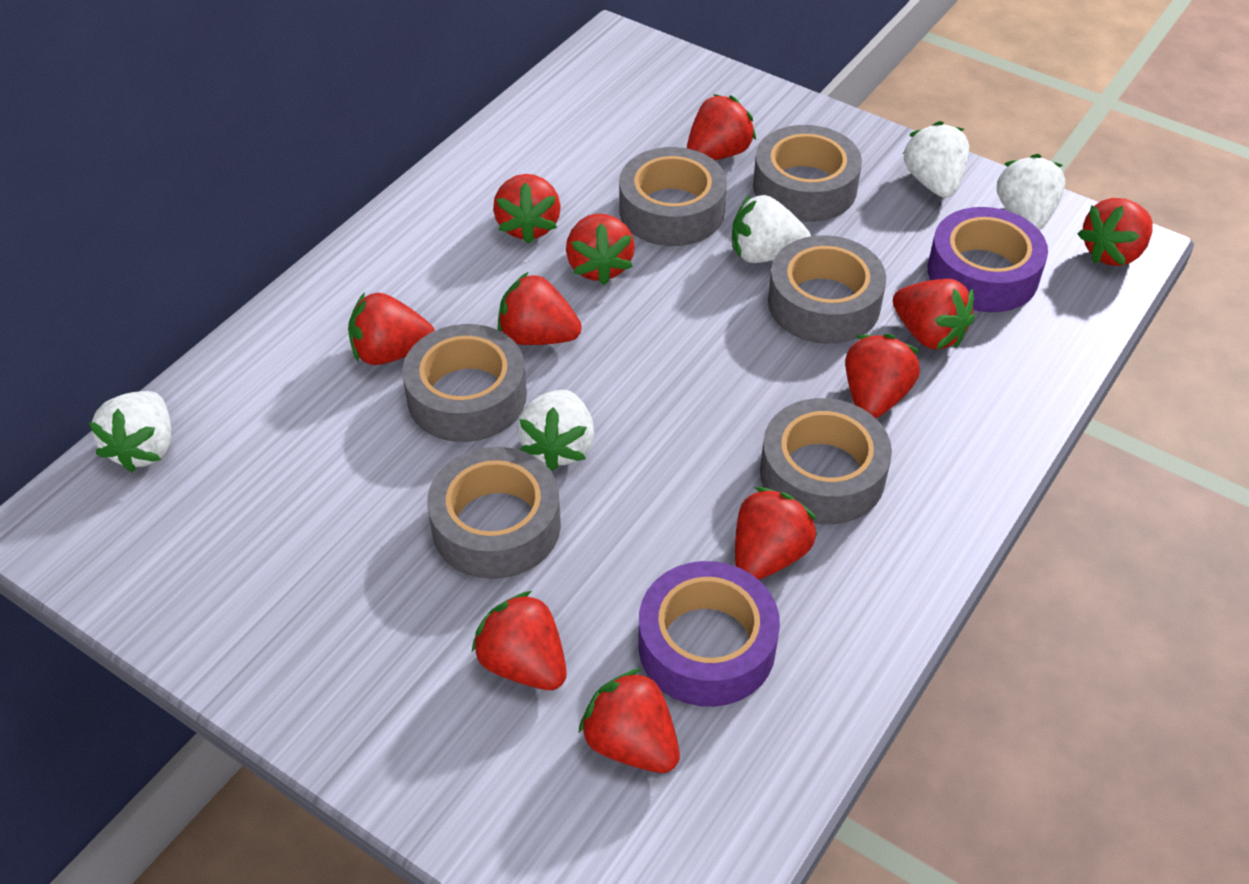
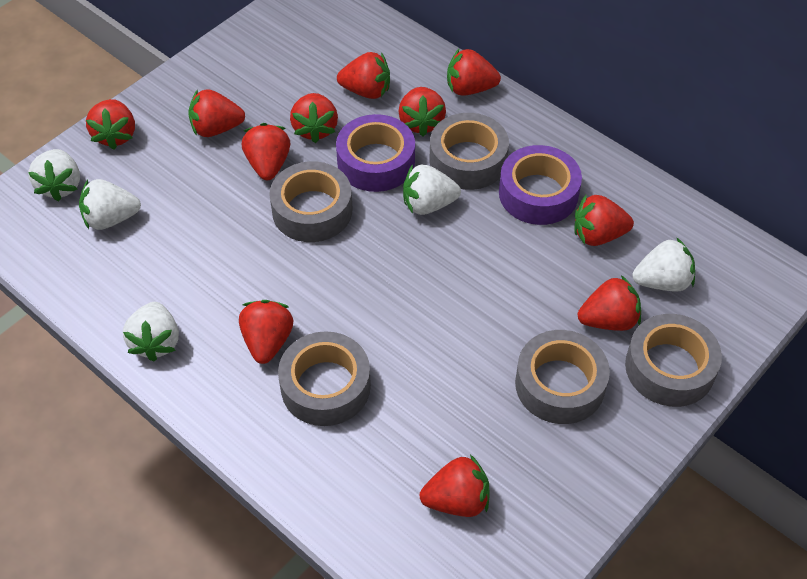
grey tape: 6 -> 5

